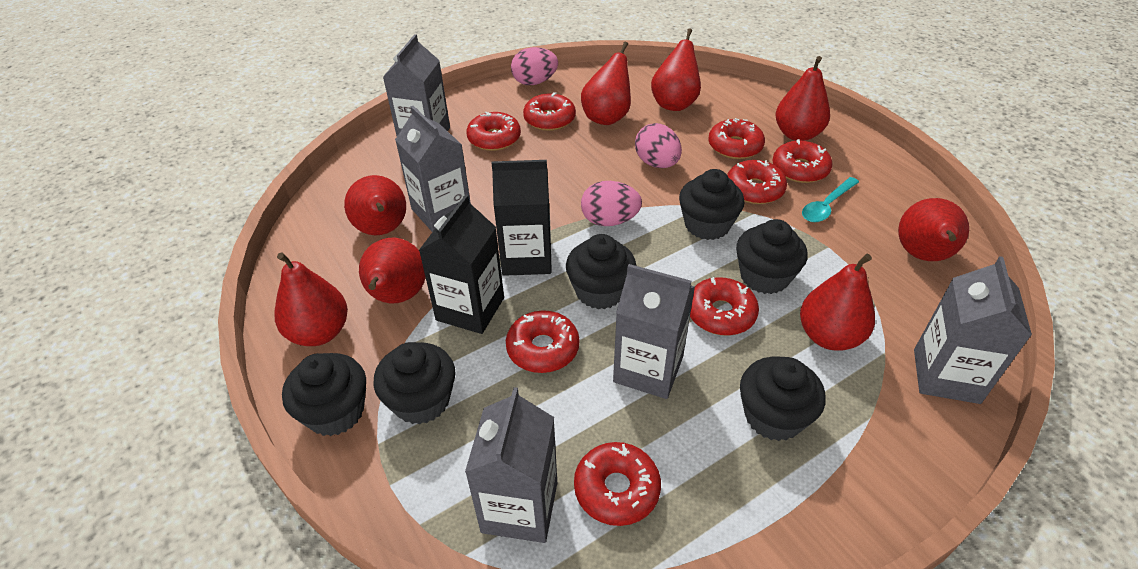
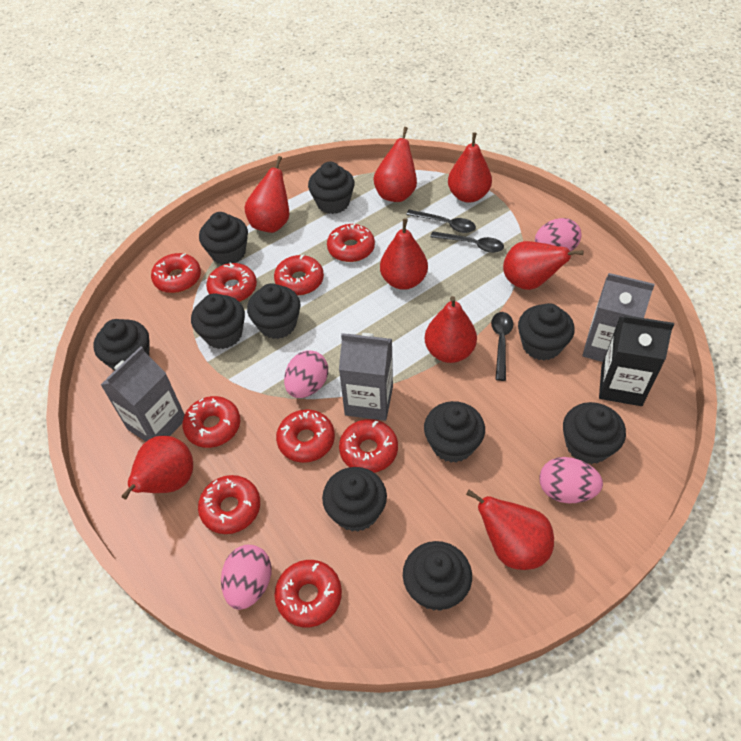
black carton: 2 -> 1
black cupcake: 6 -> 10
black spoon: 0 -> 3
grey carton: 5 -> 3
pink egg: 3 -> 4
red donut: 8 -> 9
turquoise spoon: 1 -> 0

